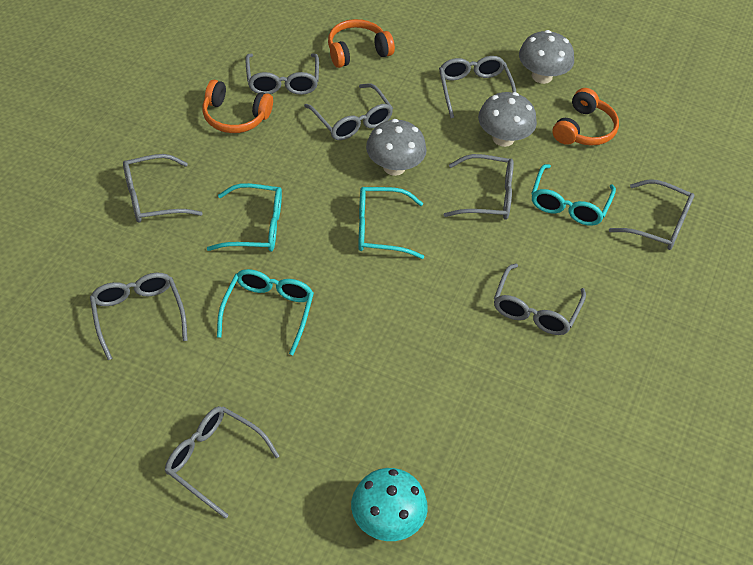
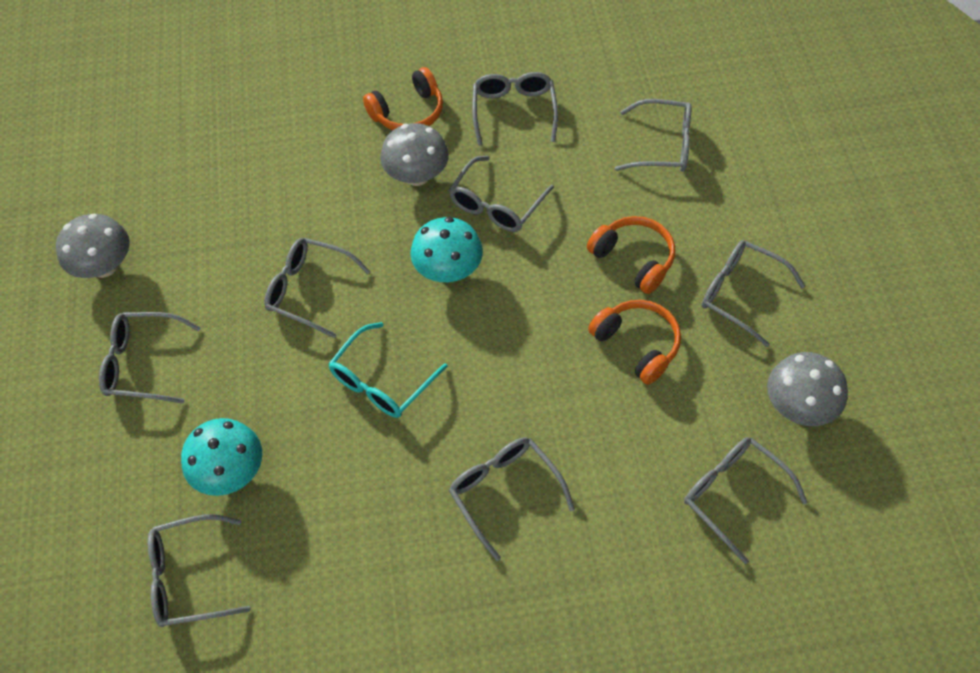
turquoise glasses: 4 -> 1
turquoise mushroom: 1 -> 2

